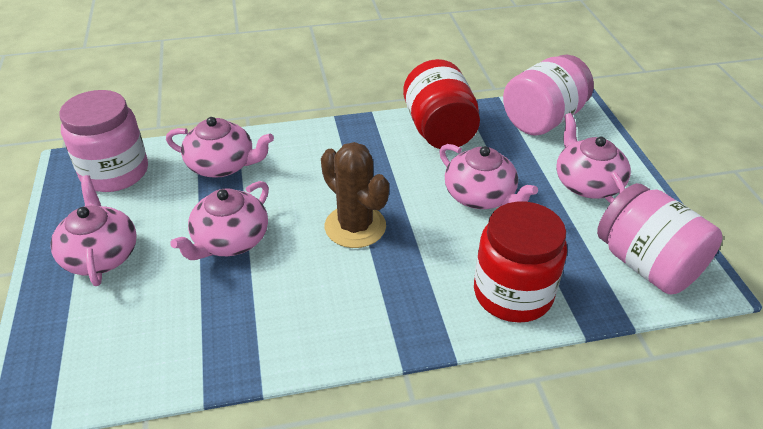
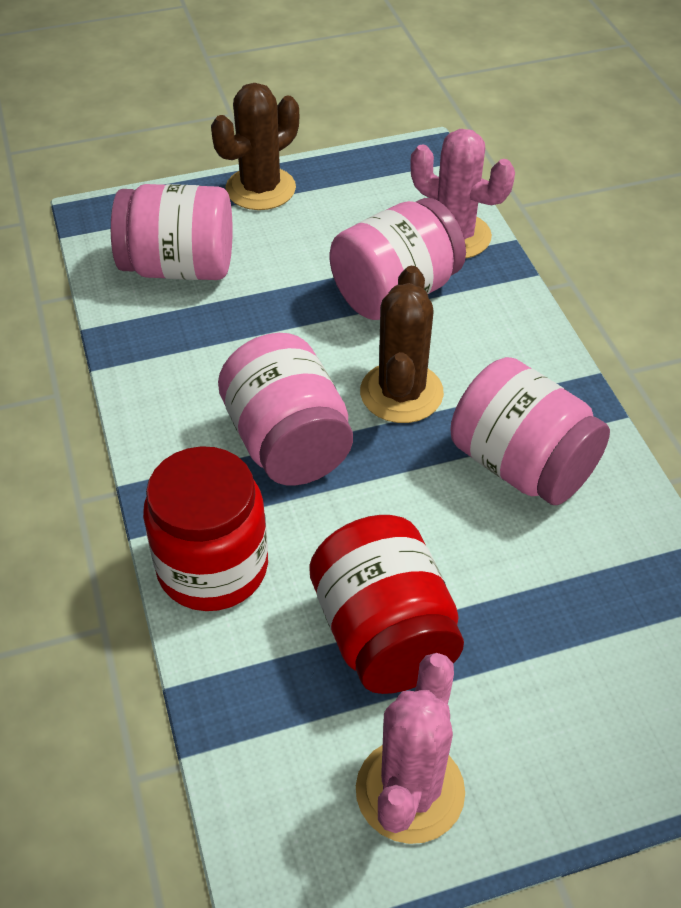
brown cactus: 1 -> 2
pink cactus: 0 -> 2
pink jar: 3 -> 4
pink teapot: 5 -> 0

